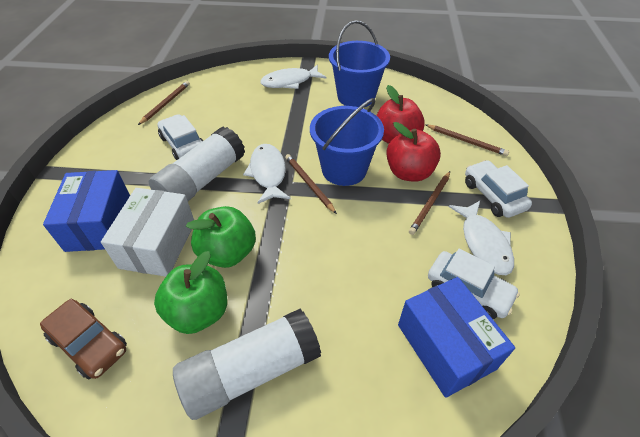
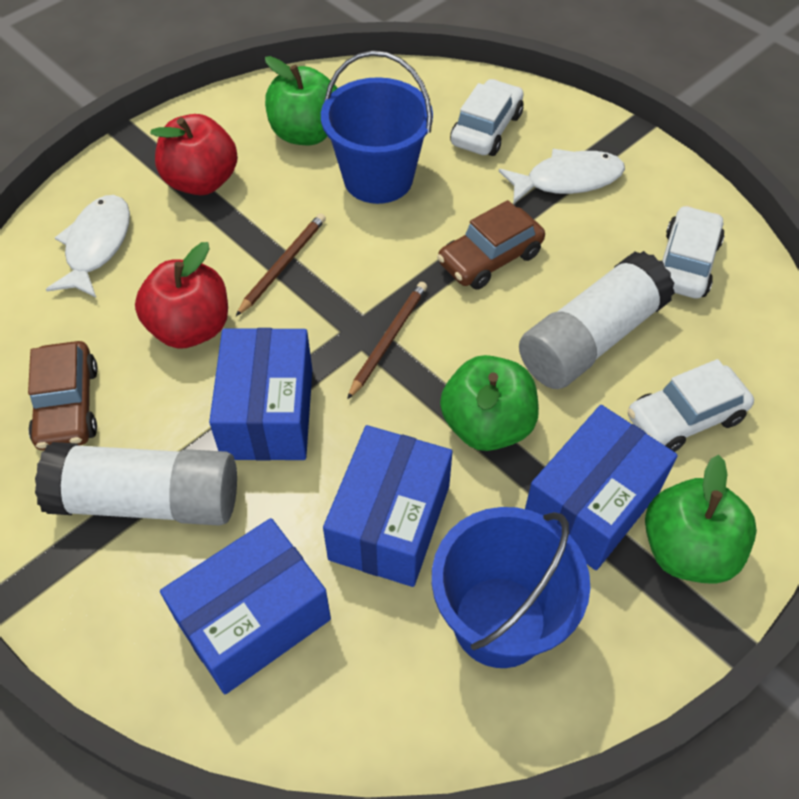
blue box: 2 -> 4
brown car: 1 -> 2
brown pencil: 4 -> 2
green apple: 2 -> 3
white box: 1 -> 0
white fish: 3 -> 2

